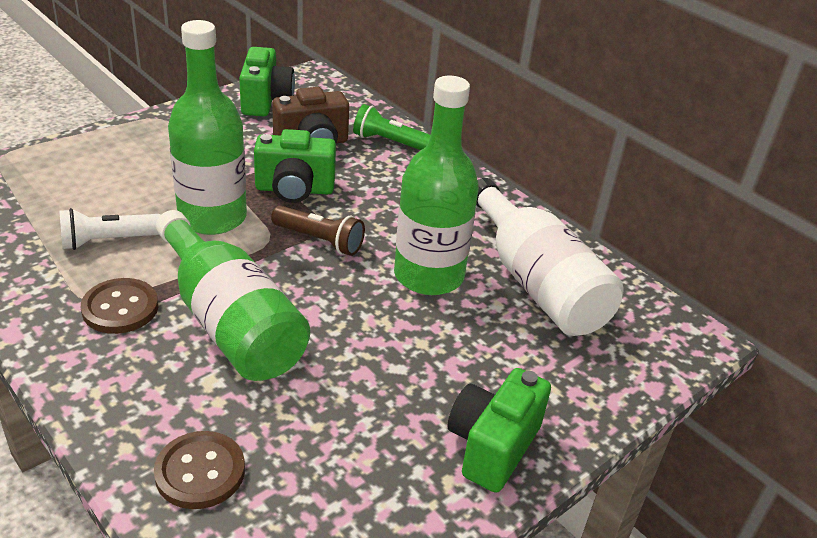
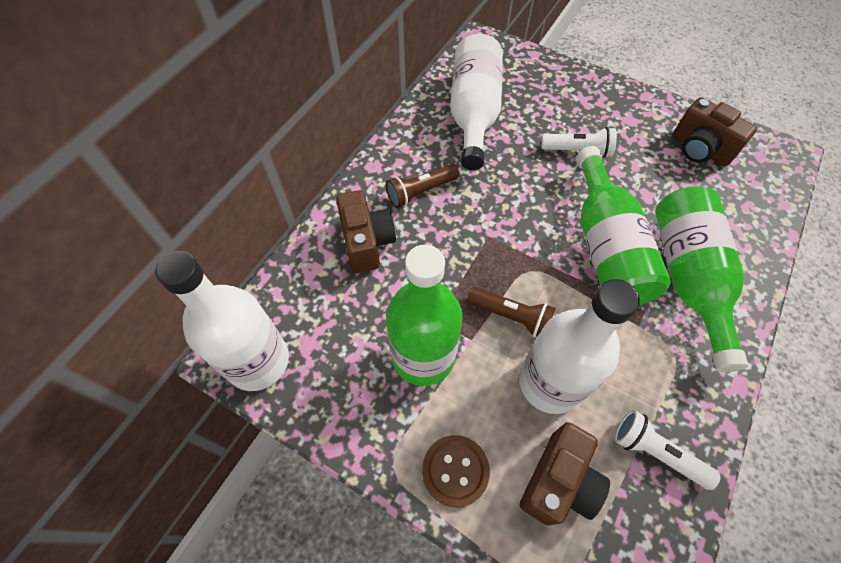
brown button: 2 -> 1
brown camera: 1 -> 3
brown flashlight: 1 -> 2
green camera: 3 -> 0
green flashlight: 1 -> 0
white bottle: 1 -> 3
white flashlight: 1 -> 2

